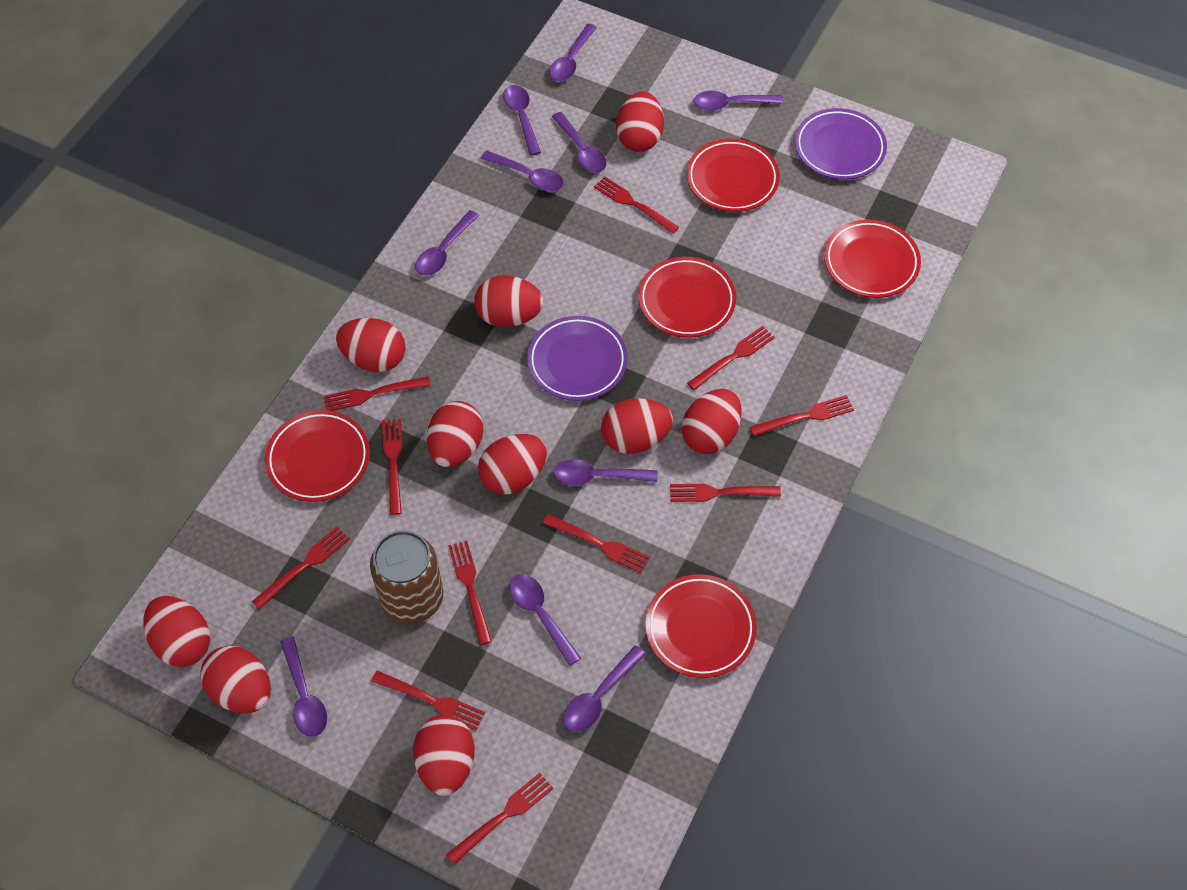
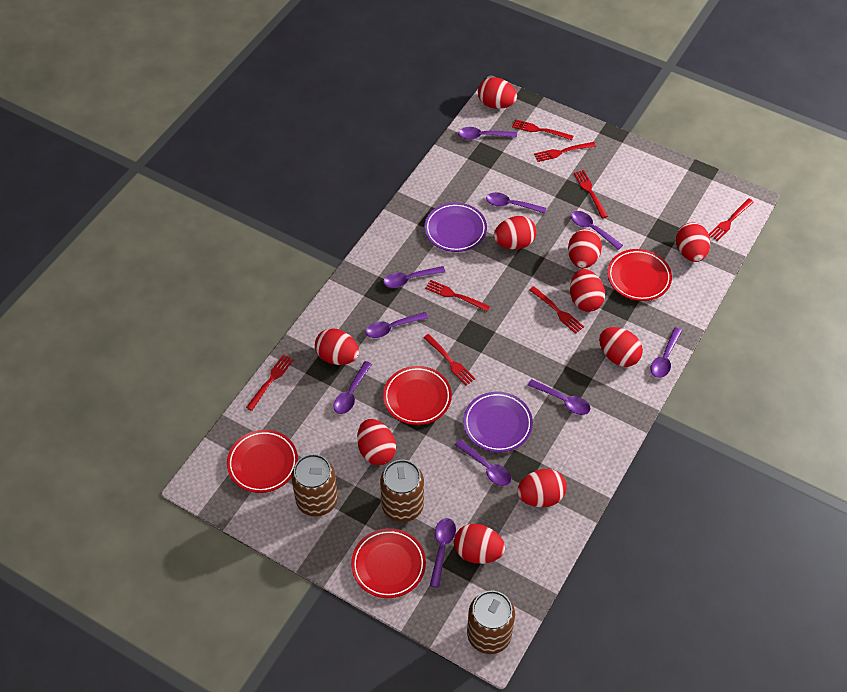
brown can: 1 -> 3
red fork: 11 -> 8
red plate: 5 -> 4

